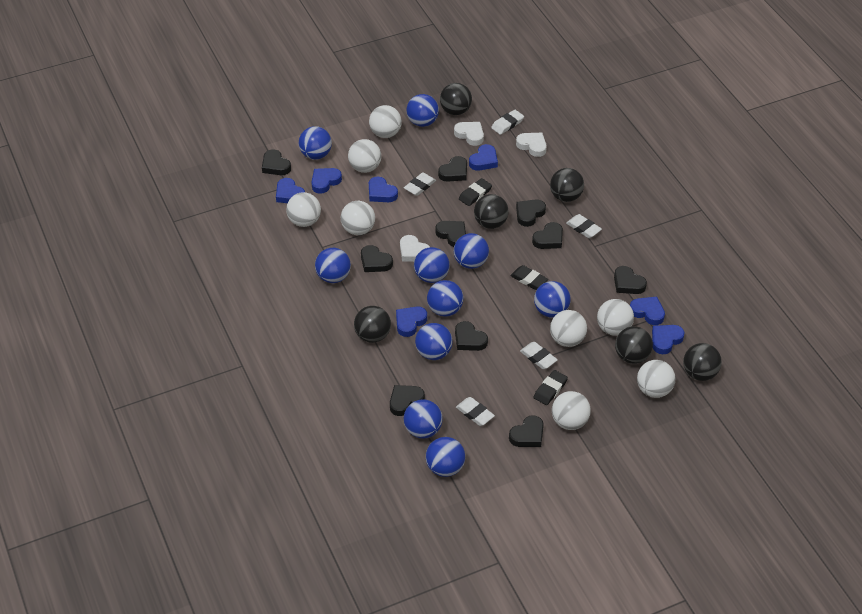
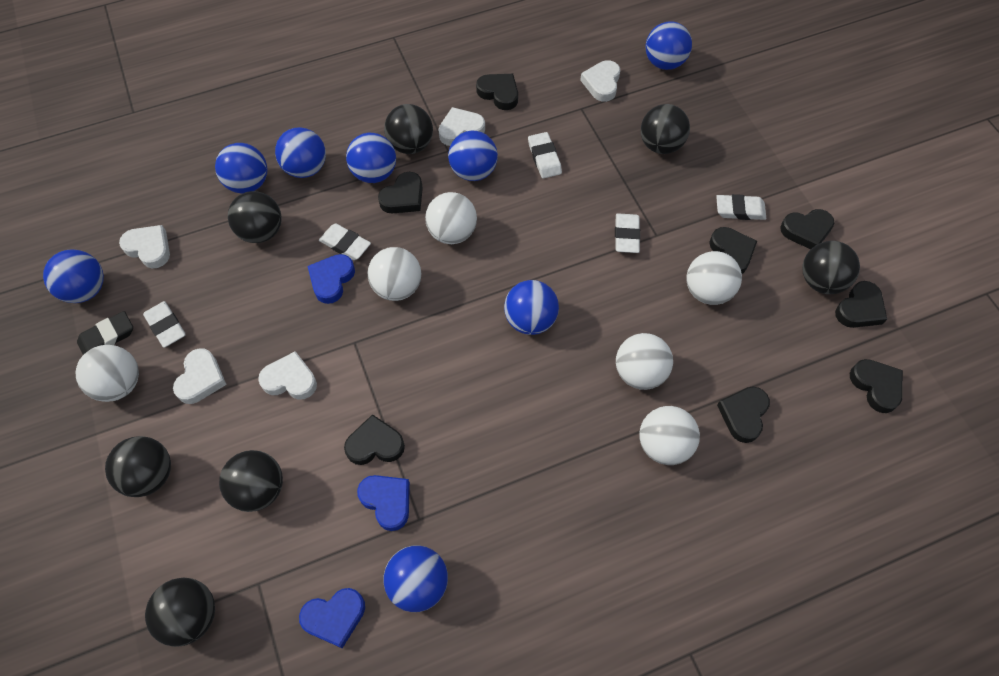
black ball: 6 -> 7
black eraser: 3 -> 1
black heart: 10 -> 8
blue ball: 10 -> 8
blue heart: 7 -> 3
white ball: 8 -> 6
white heart: 3 -> 5

